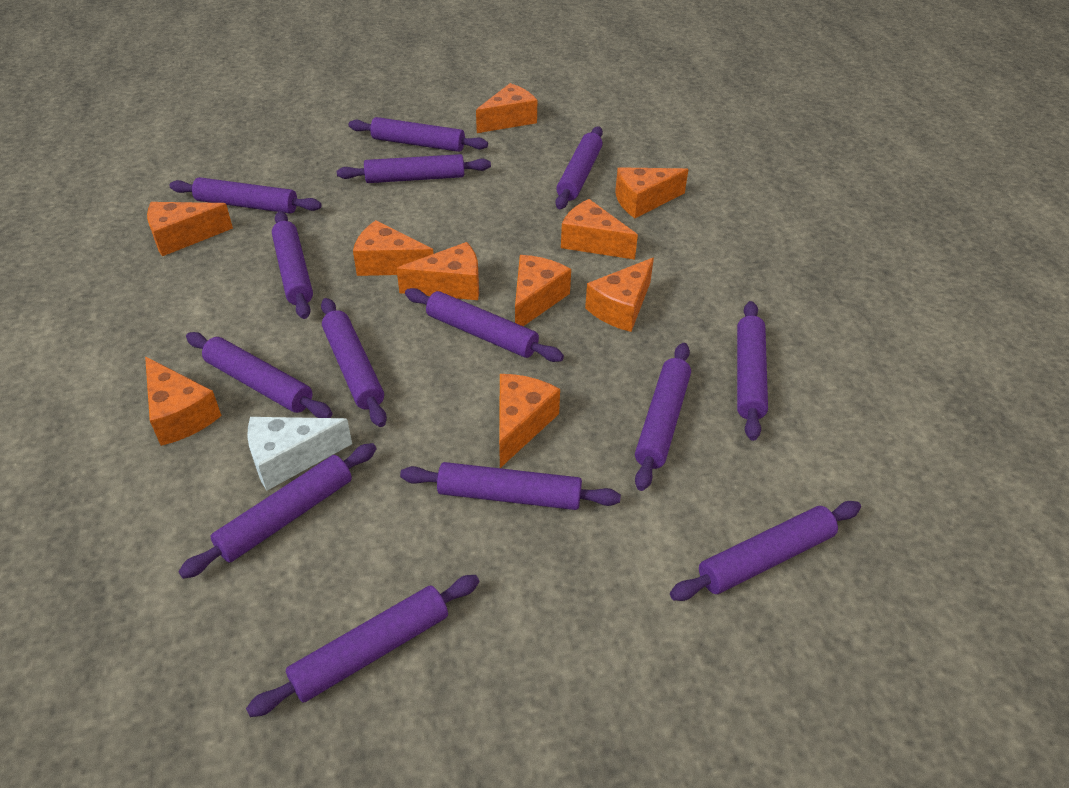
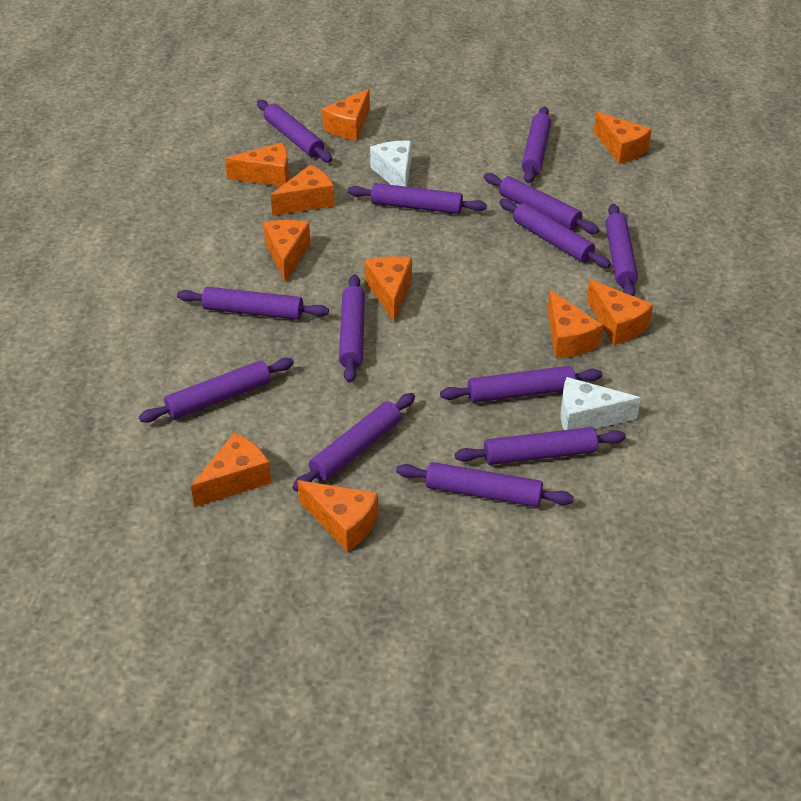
purple rolling pin: 14 -> 13
white cheese: 1 -> 2

